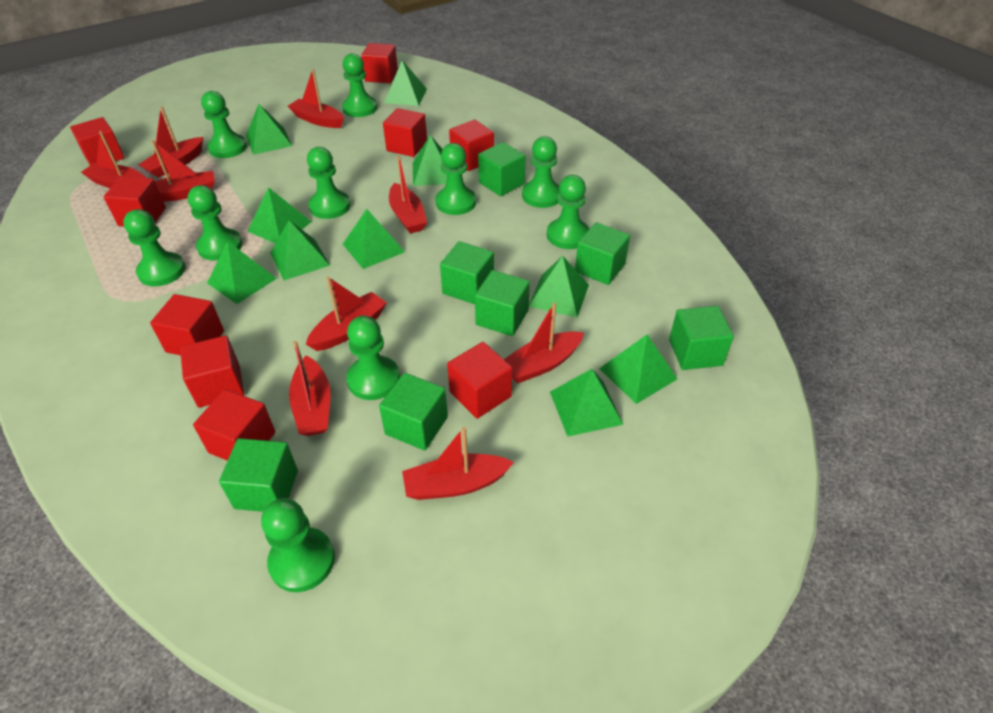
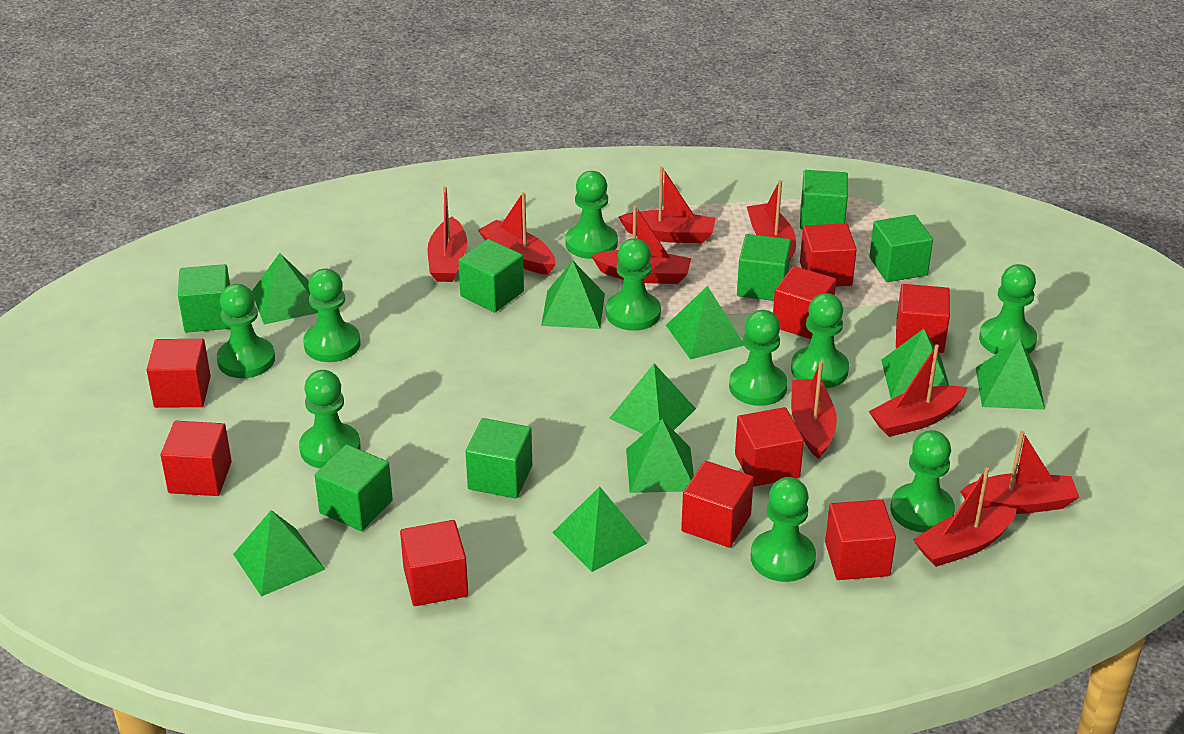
green pyramid: 10 -> 9

